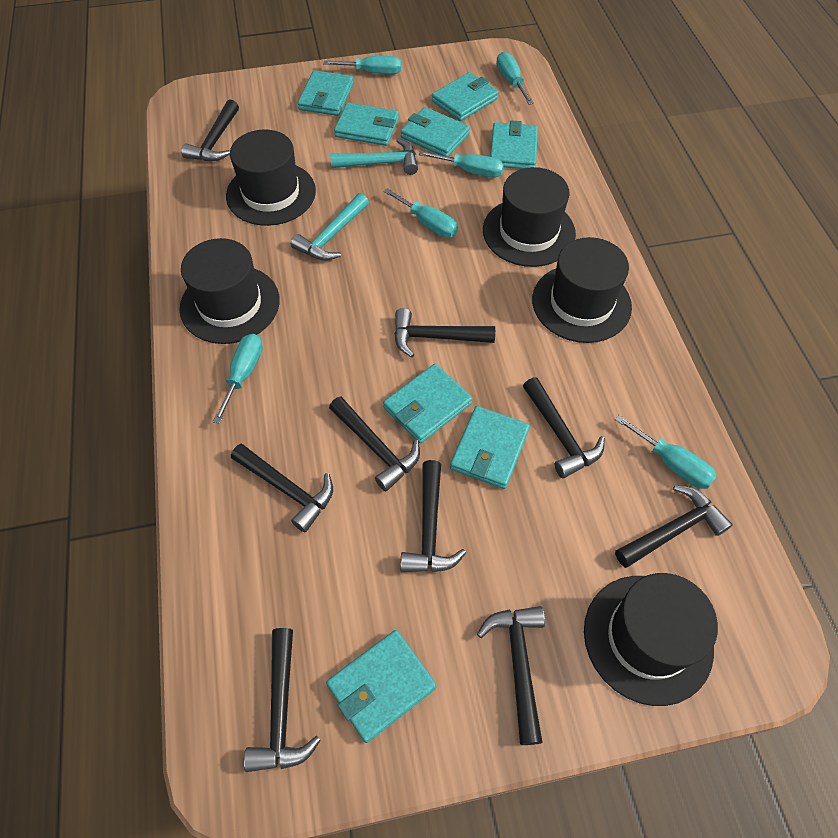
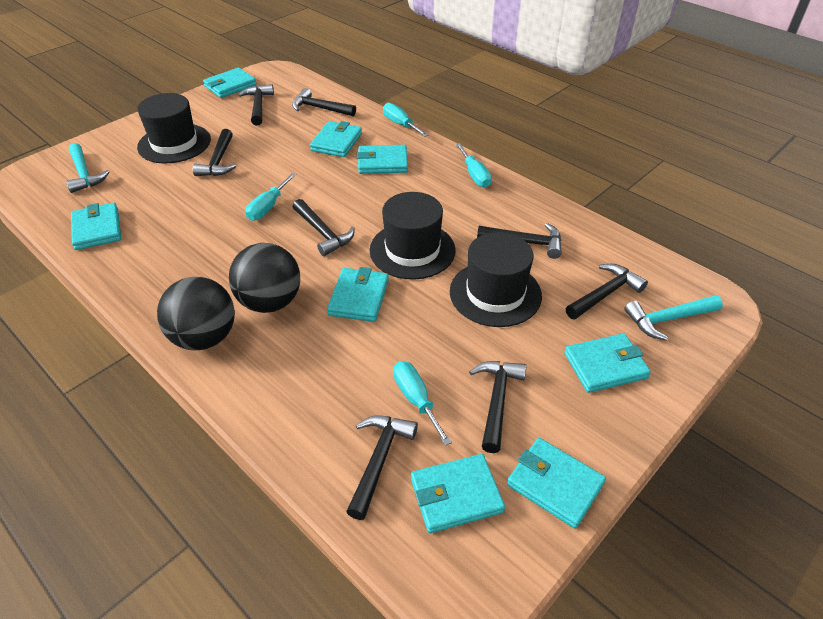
black ball: 0 -> 2
black hammer: 9 -> 8
black hat: 5 -> 3
turquoise screwdriver: 6 -> 4

